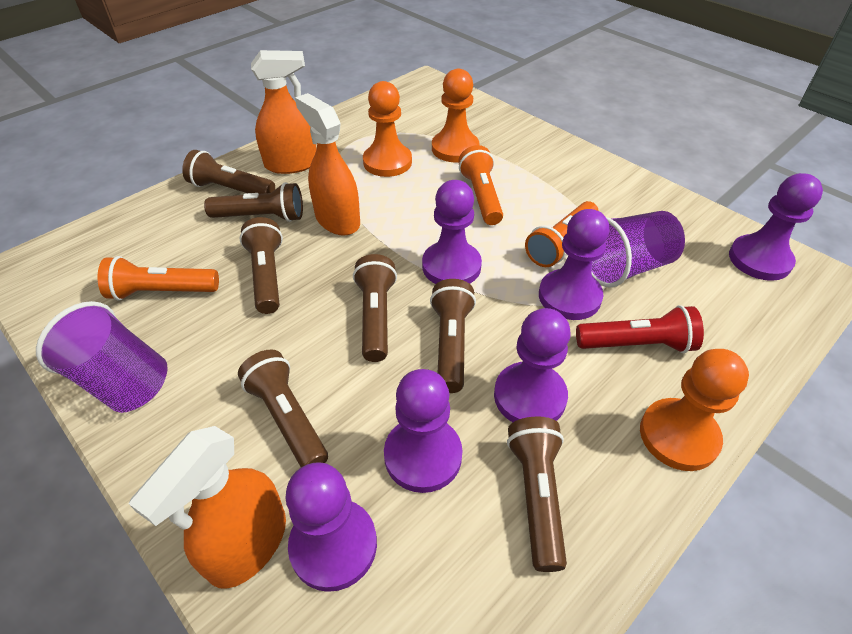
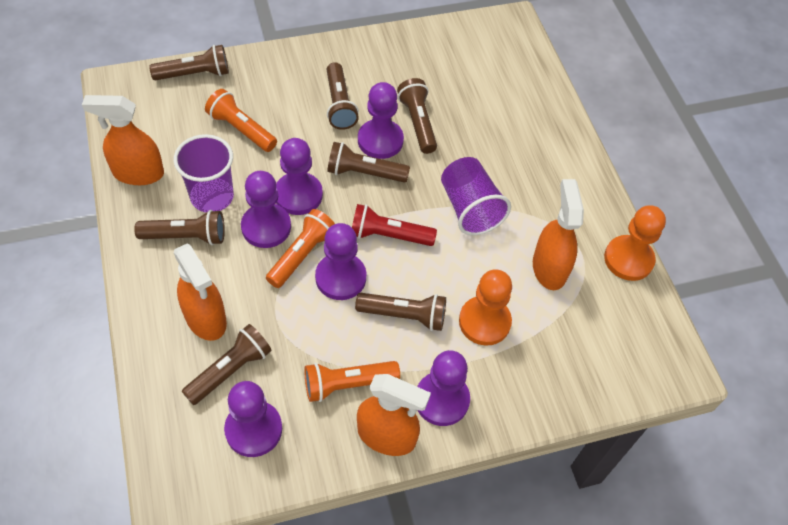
orange pawn: 3 -> 2
orange spray bottle: 3 -> 4

